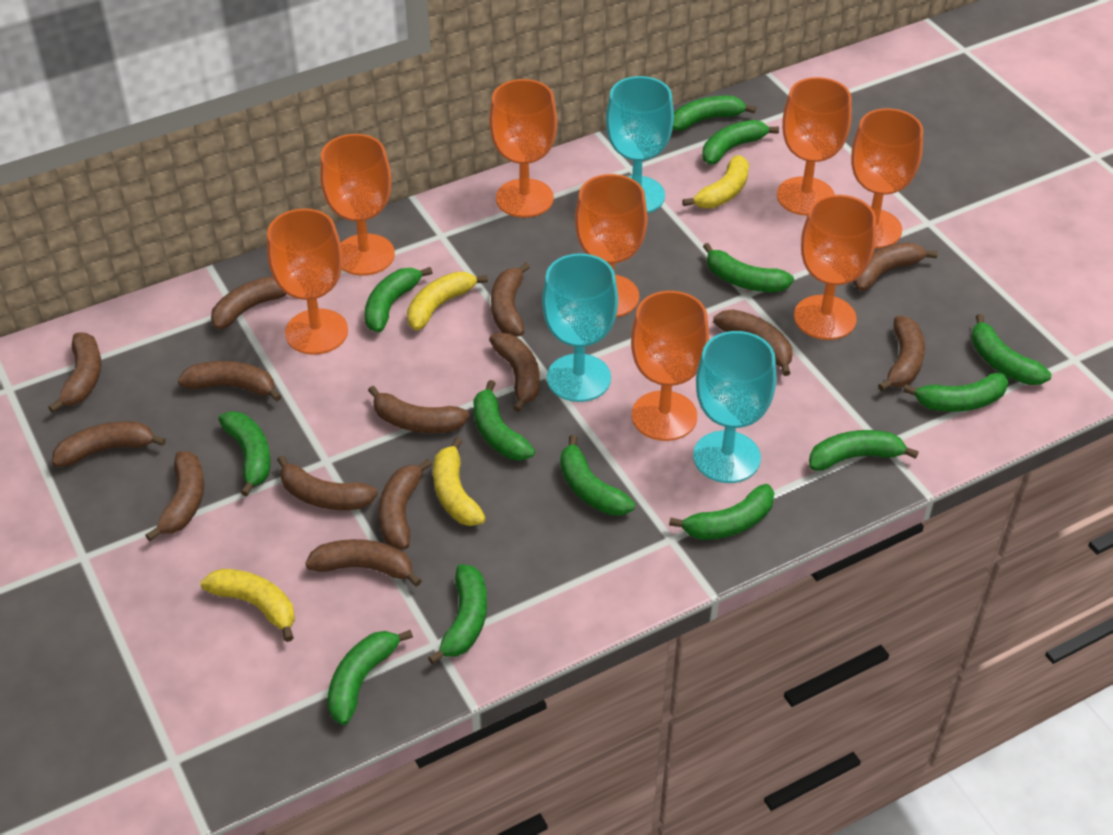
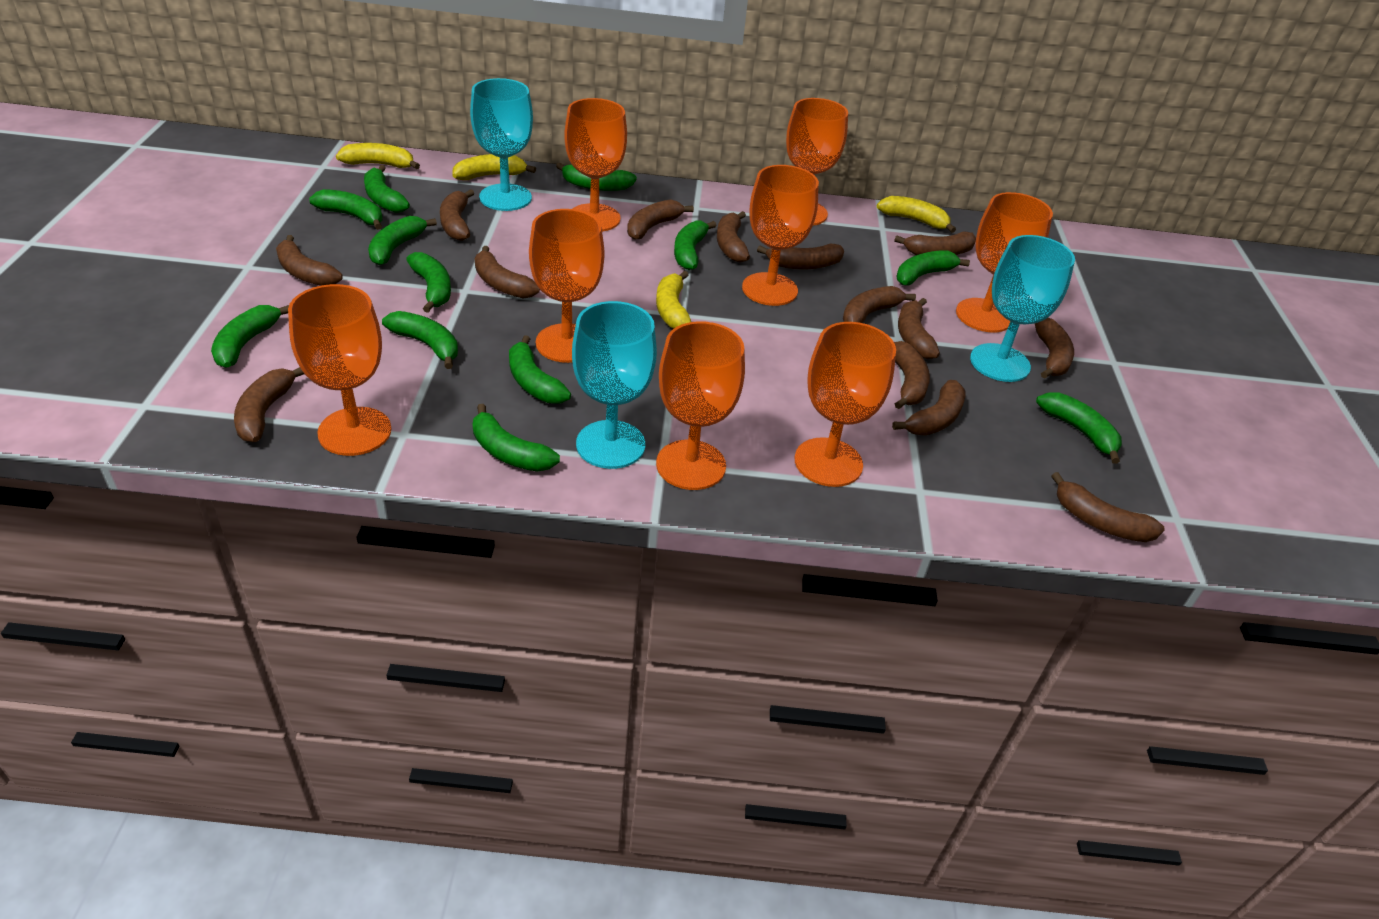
green banana: 13 -> 12

